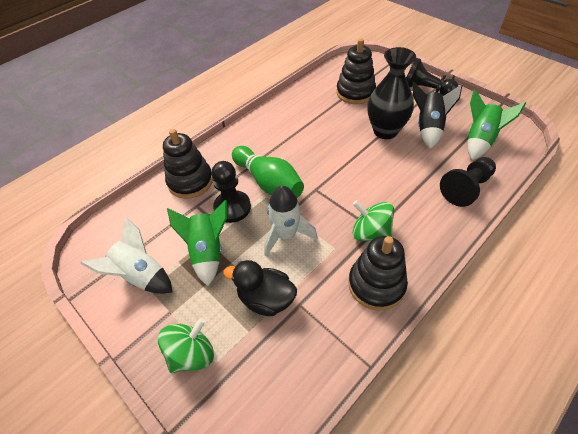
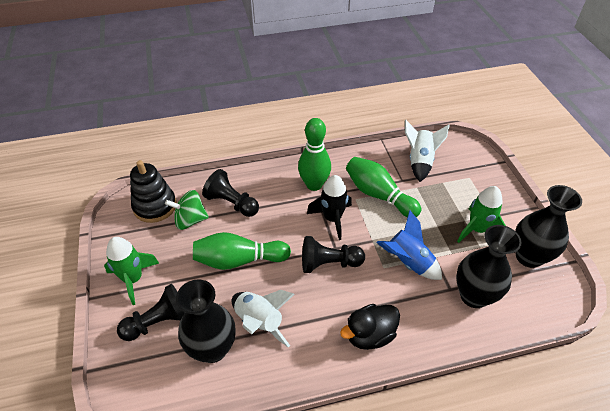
black stacking toy: 3 -> 1
black vase: 1 -> 3
blue rocket: 0 -> 1
green bowling pin: 1 -> 3
green spinning top: 2 -> 1

